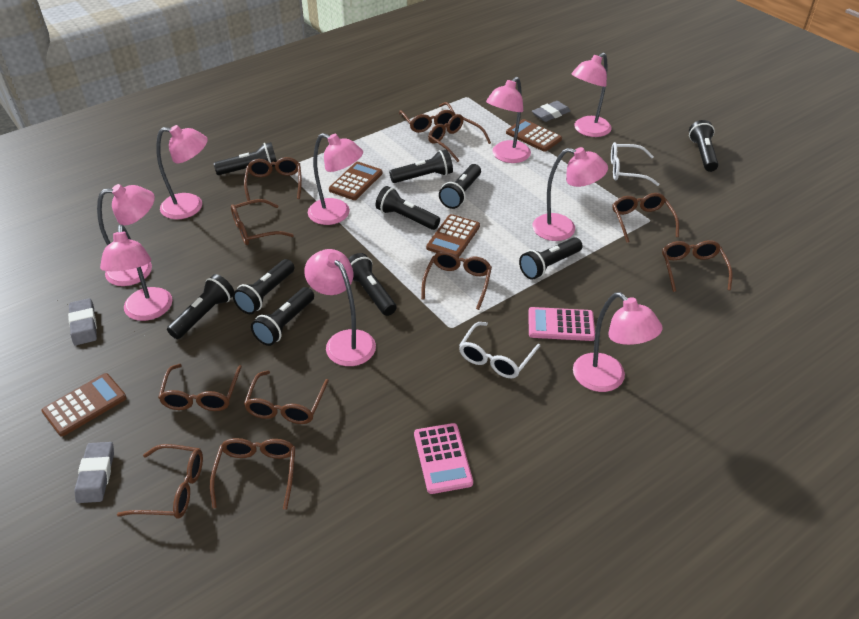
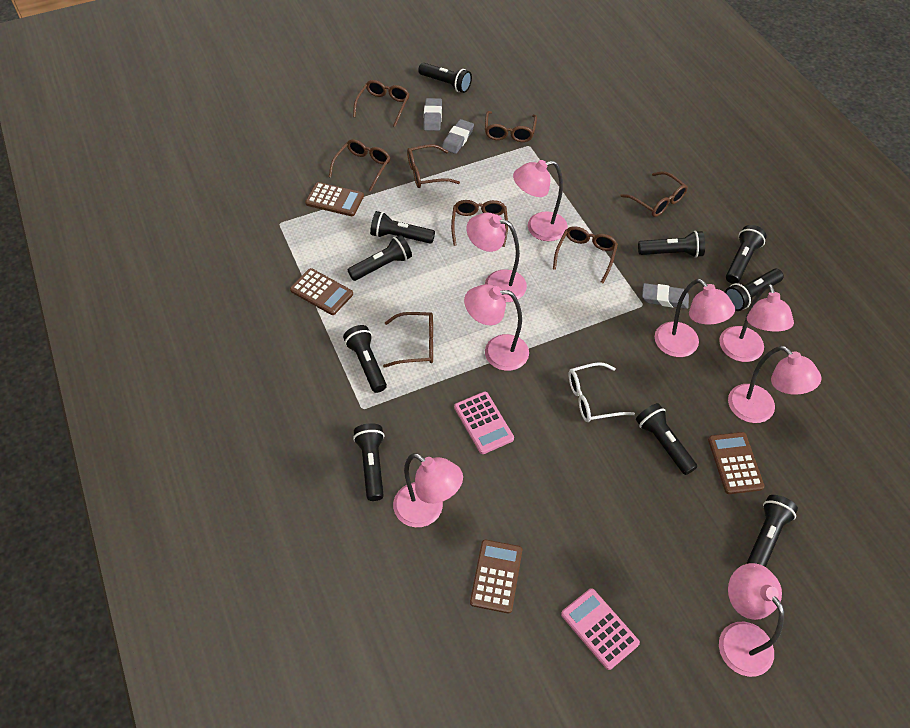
brown glasses: 11 -> 8
pink lamp: 9 -> 8
white glasses: 2 -> 1

